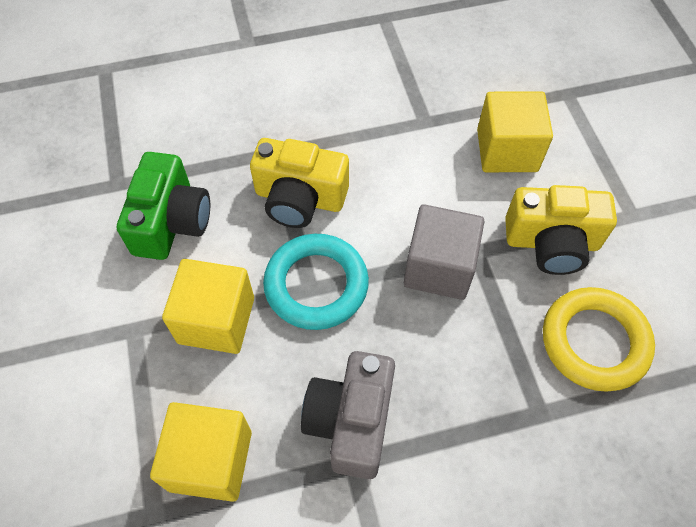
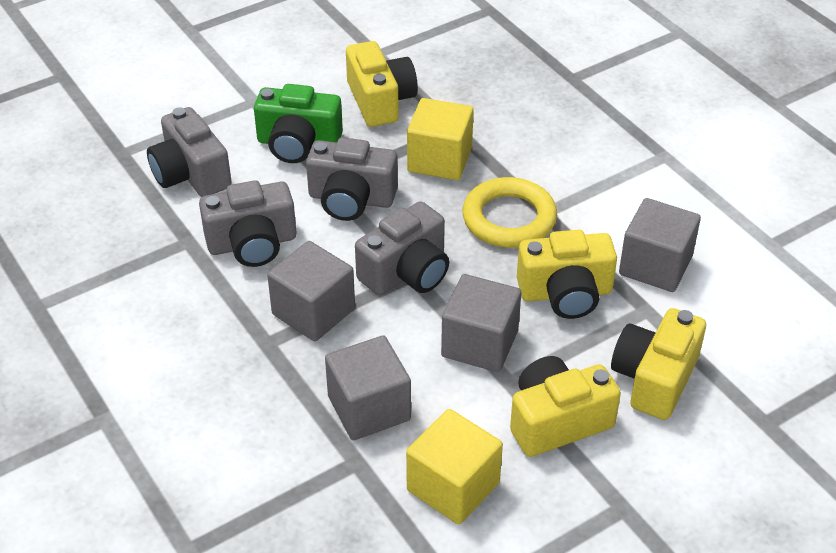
grey camera: 1 -> 4
grey cube: 1 -> 4
turquoise ring: 1 -> 0
yellow camera: 2 -> 4
yellow cube: 3 -> 2

